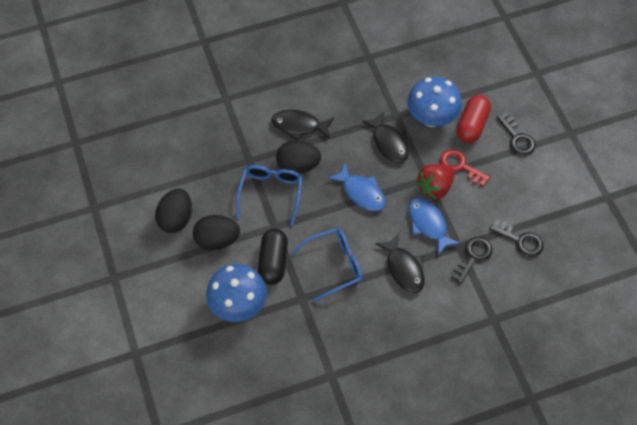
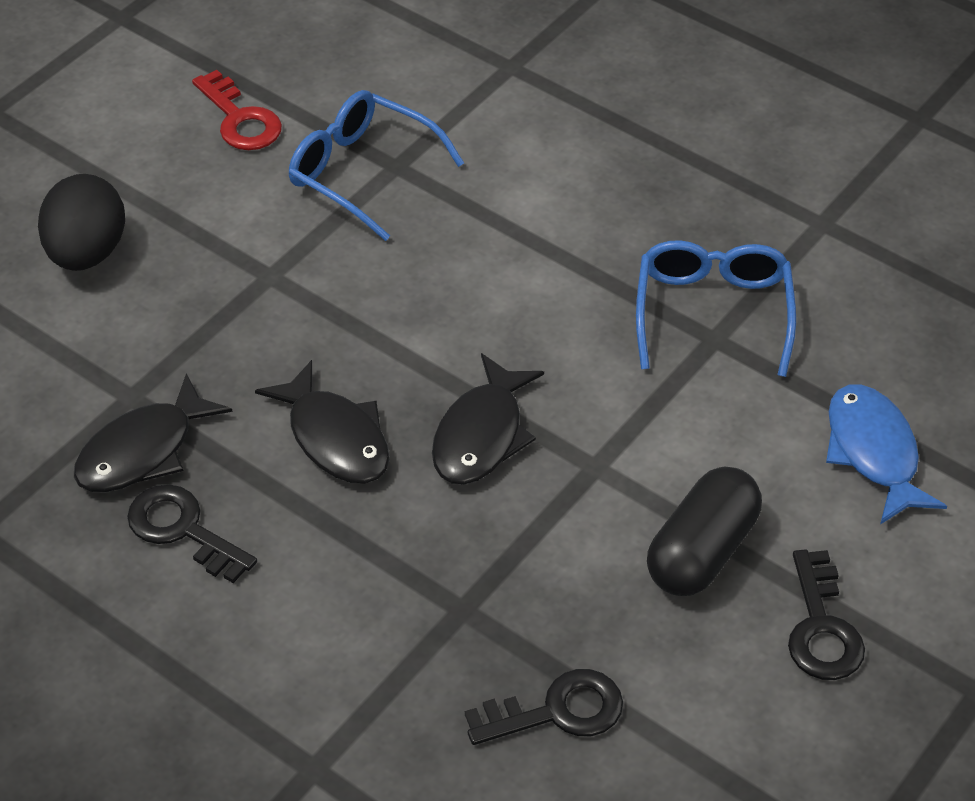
black egg: 3 -> 1
blue fish: 2 -> 1
blue mushroom: 2 -> 0
red capsule: 1 -> 0
red strawberry: 1 -> 0

